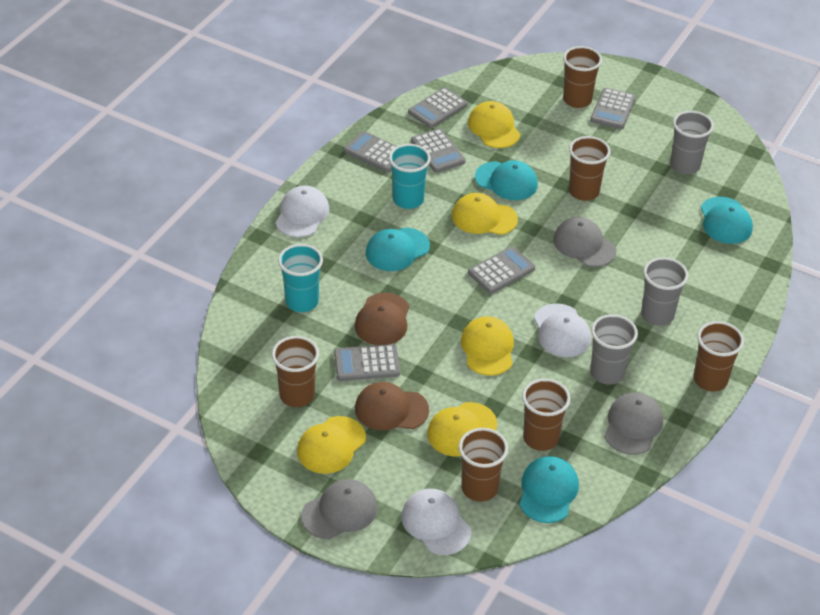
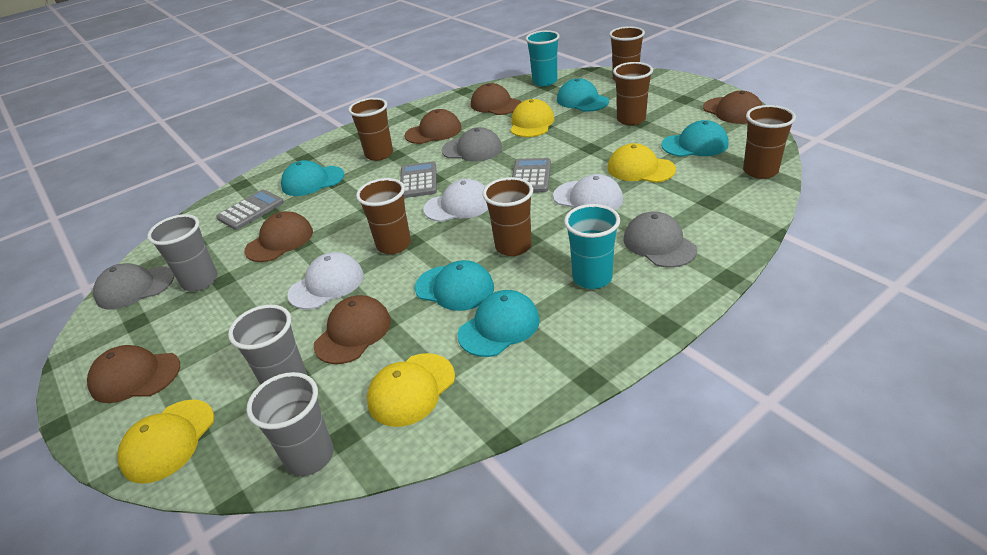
brown cap: 2 -> 6
grey calculator: 6 -> 3
turquoise cap: 4 -> 5
yellow cap: 5 -> 4

